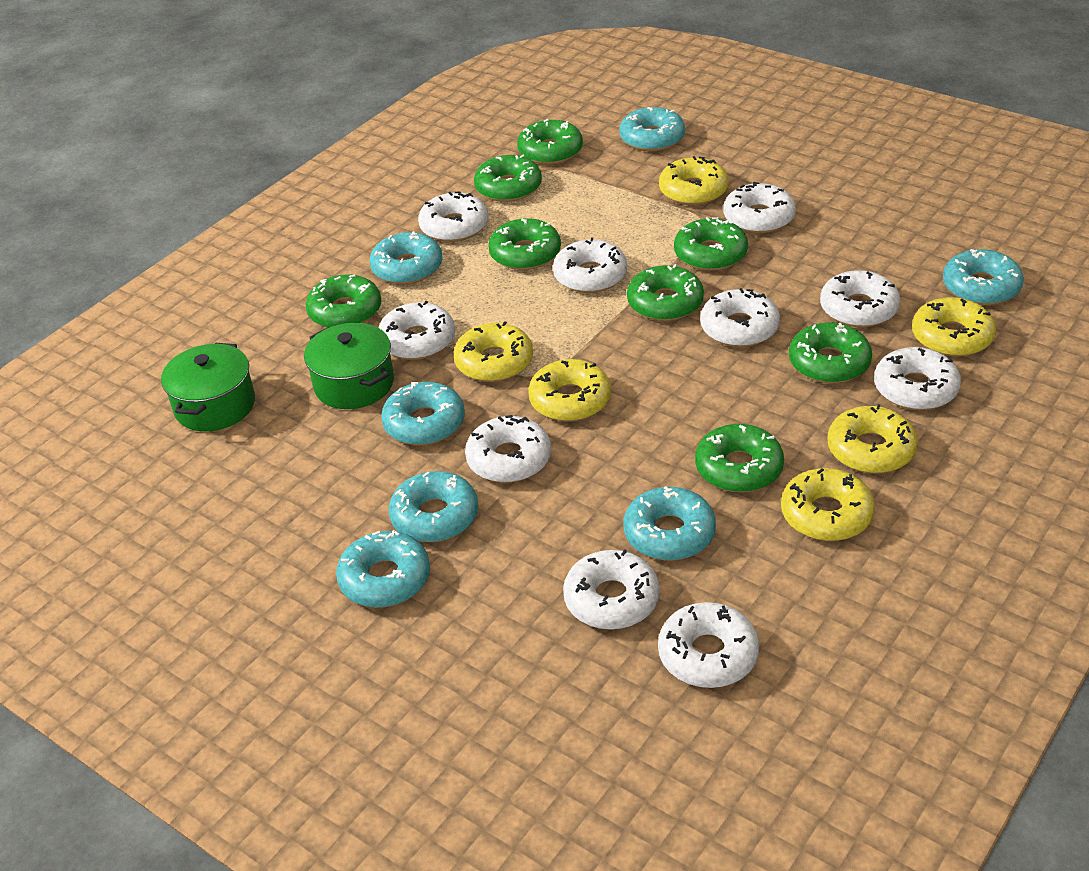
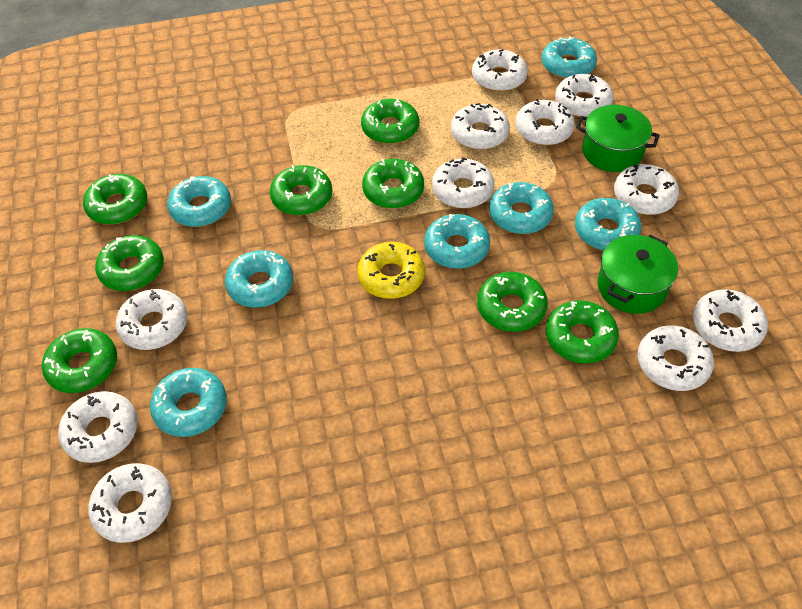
white donut: 10 -> 11
yellow donut: 6 -> 1

